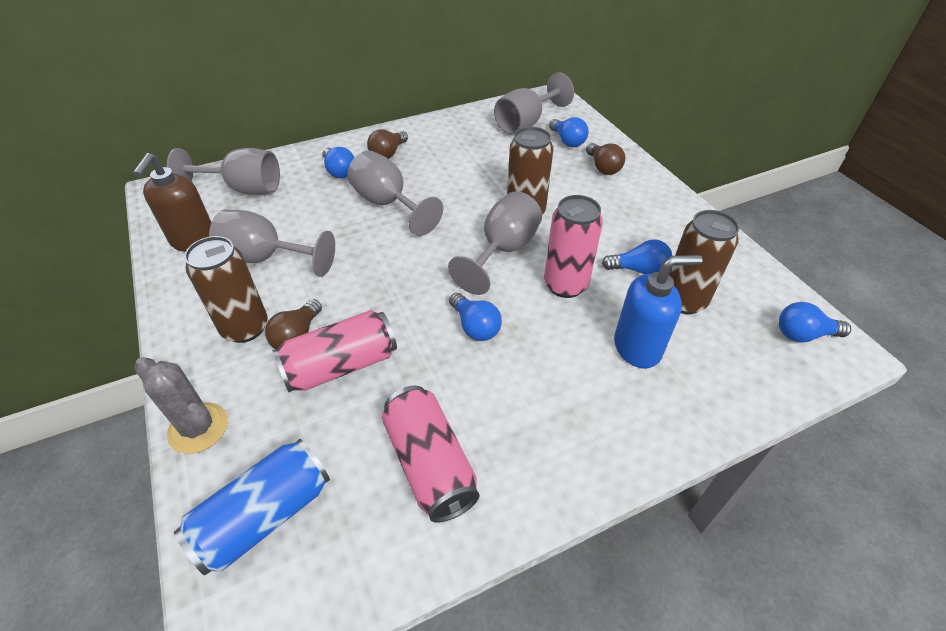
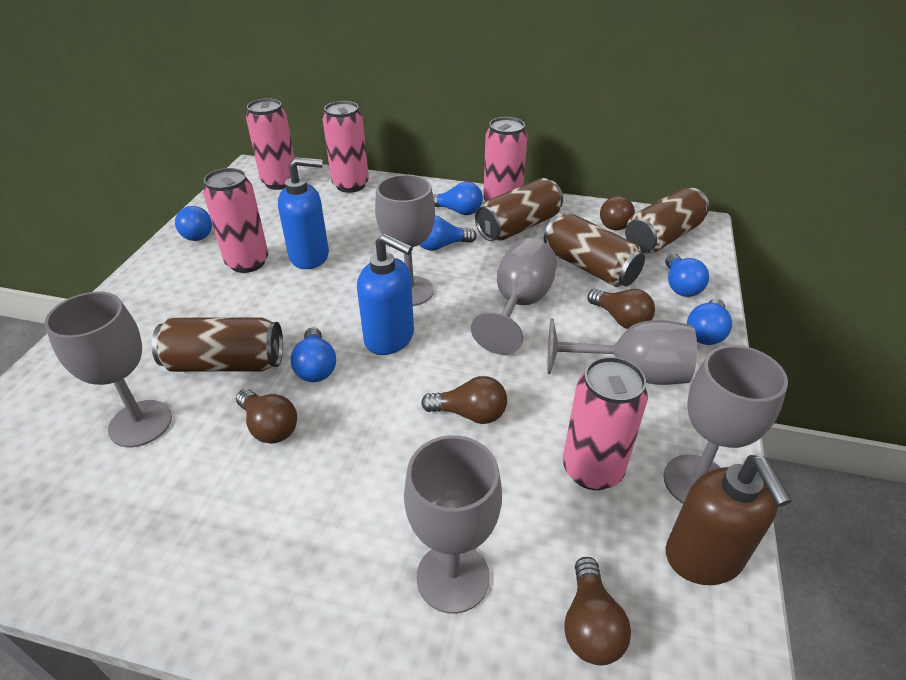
blue can: 1 -> 0
blue light bulb: 5 -> 6
blue soap dispenser: 1 -> 2
brown can: 3 -> 4
brown light bulb: 3 -> 5
grey cactus: 1 -> 0
grey goblet: 5 -> 6
pink can: 3 -> 5

